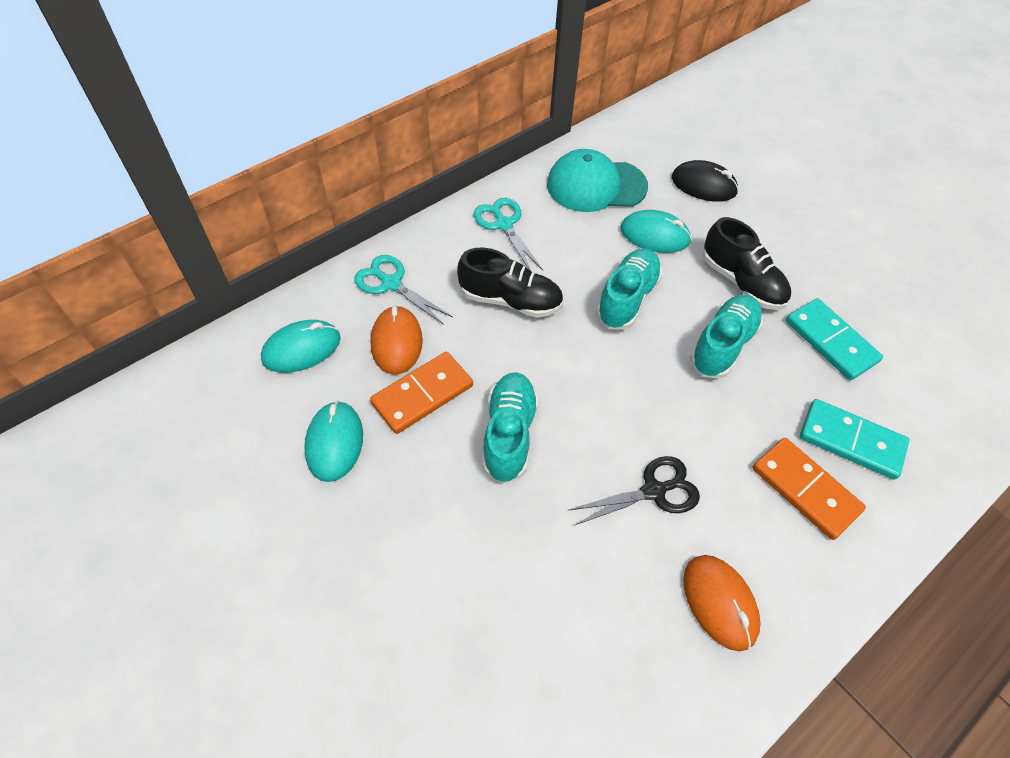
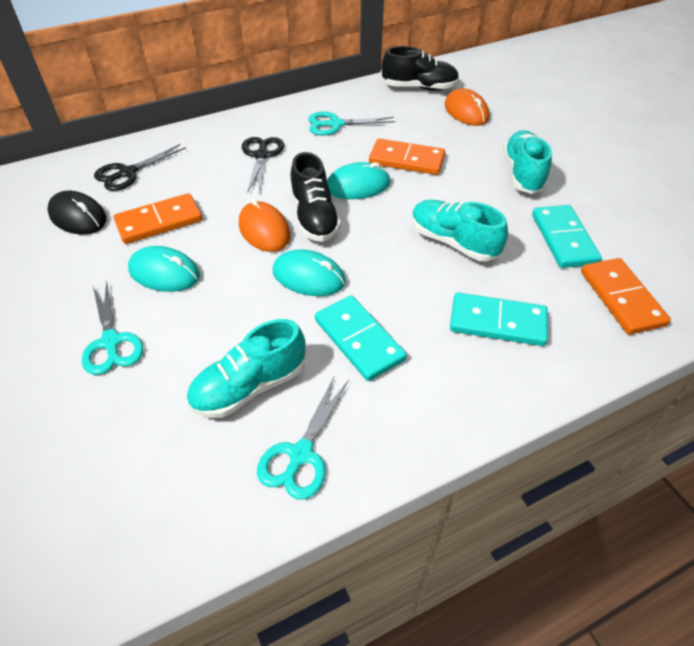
black scissors: 1 -> 2
orange domino: 2 -> 3
turquoise cap: 1 -> 0
turquoise domino: 2 -> 3
turquoise scissors: 2 -> 3

